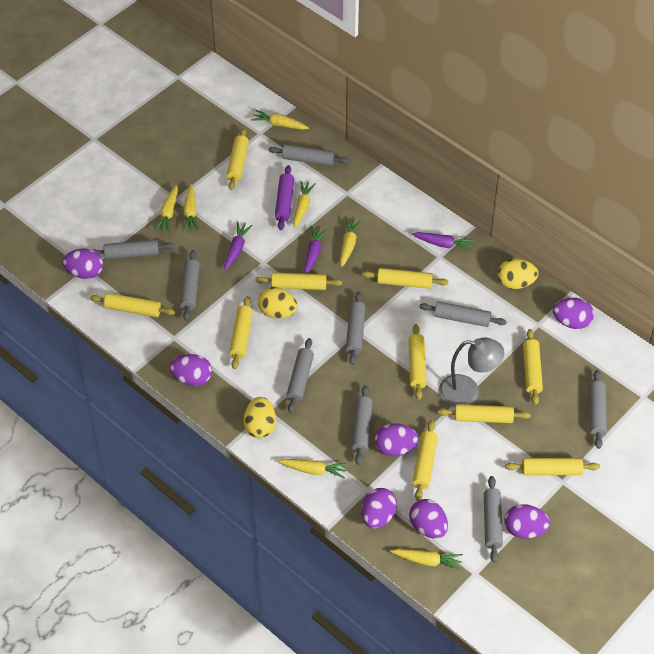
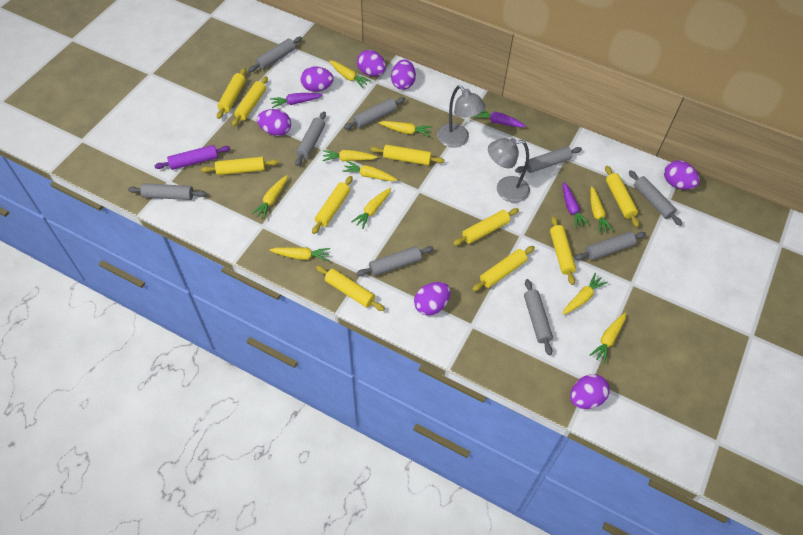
grey lamp: 1 -> 2
yellow carrot: 7 -> 10
yellow egg: 3 -> 0

